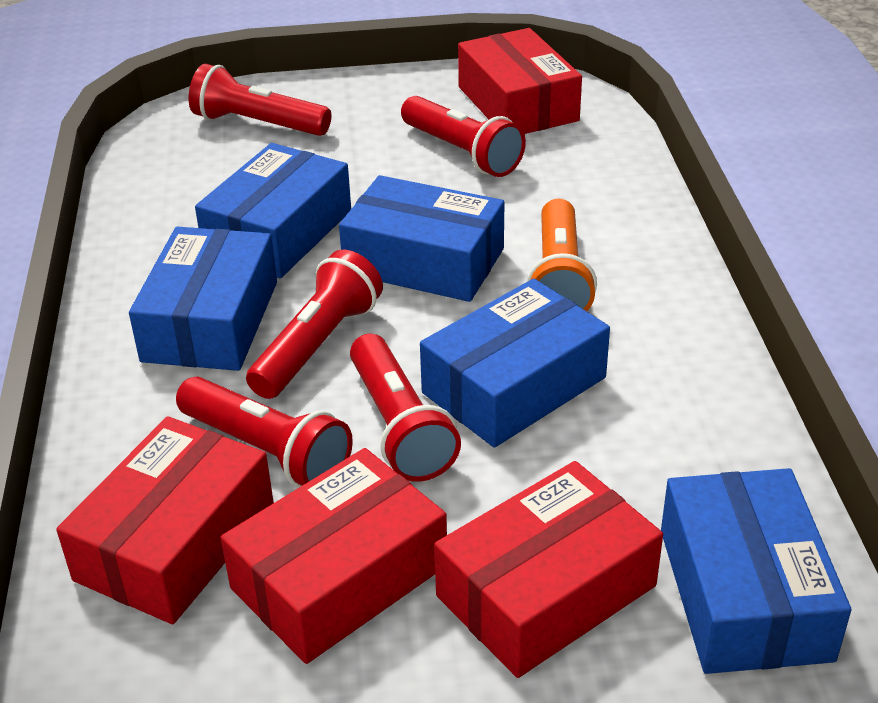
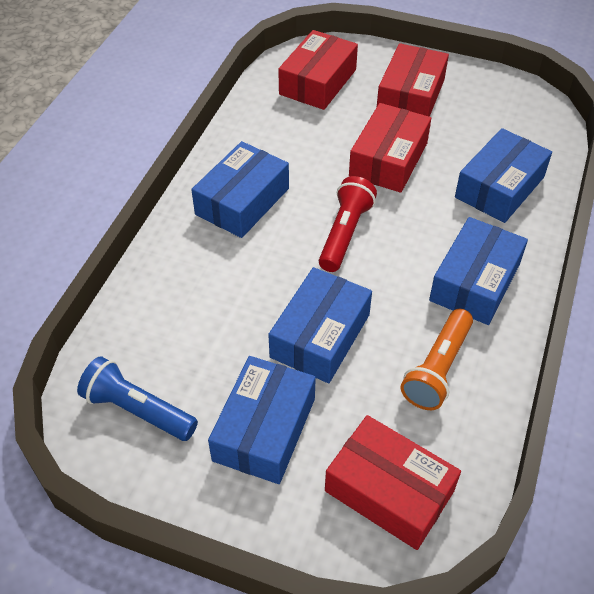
blue flashlight: 0 -> 1
red flashlight: 5 -> 1

